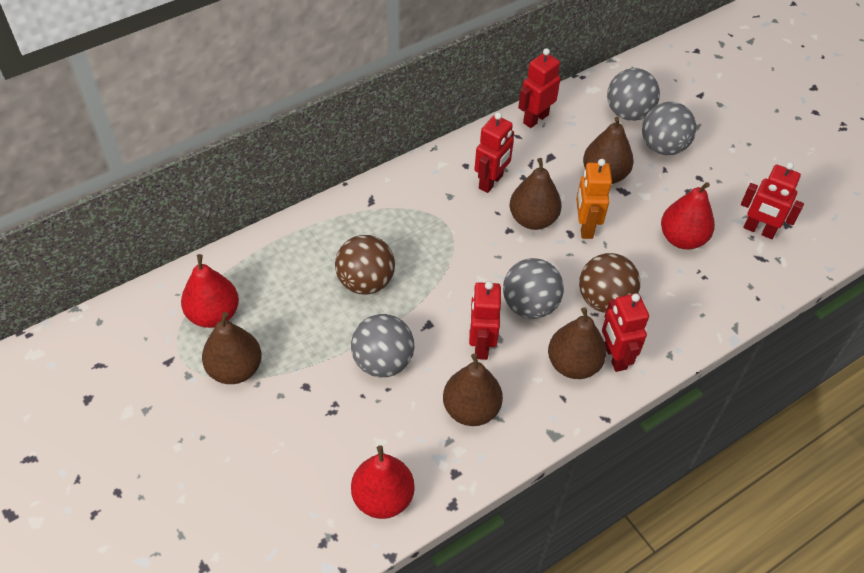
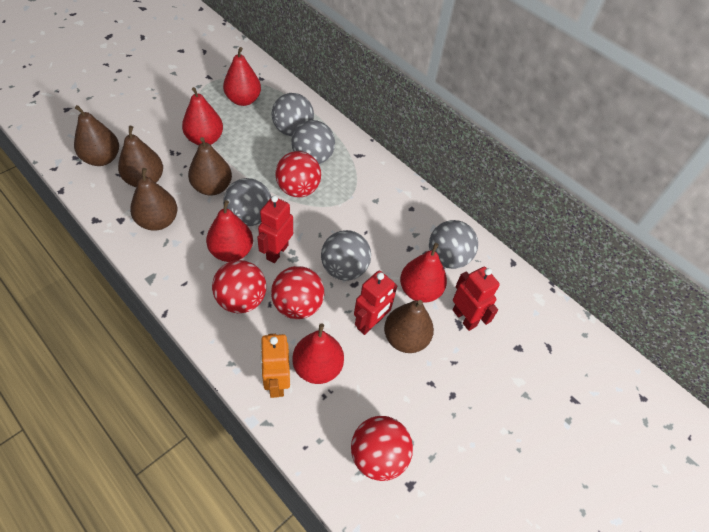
brown ball: 2 -> 0
grey ball: 4 -> 5
red ball: 0 -> 4
red pear: 3 -> 5
red robot: 5 -> 3

